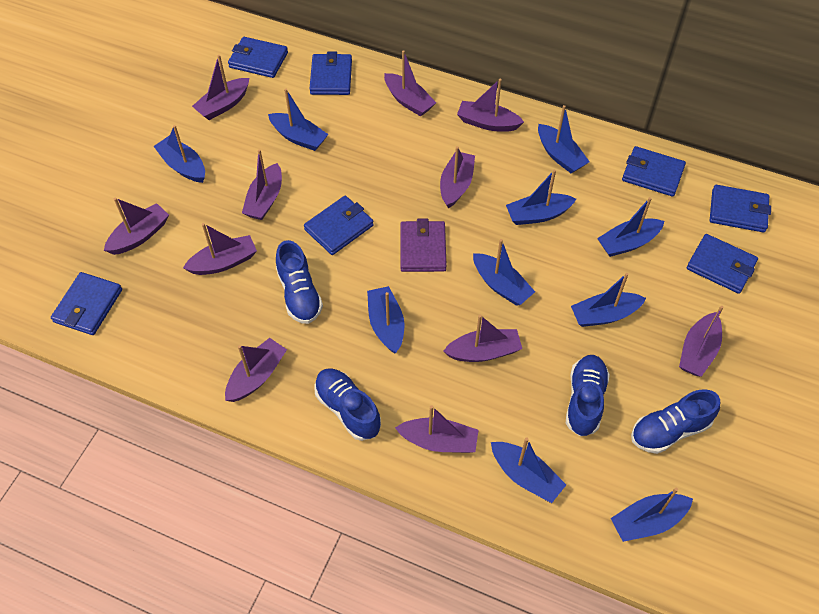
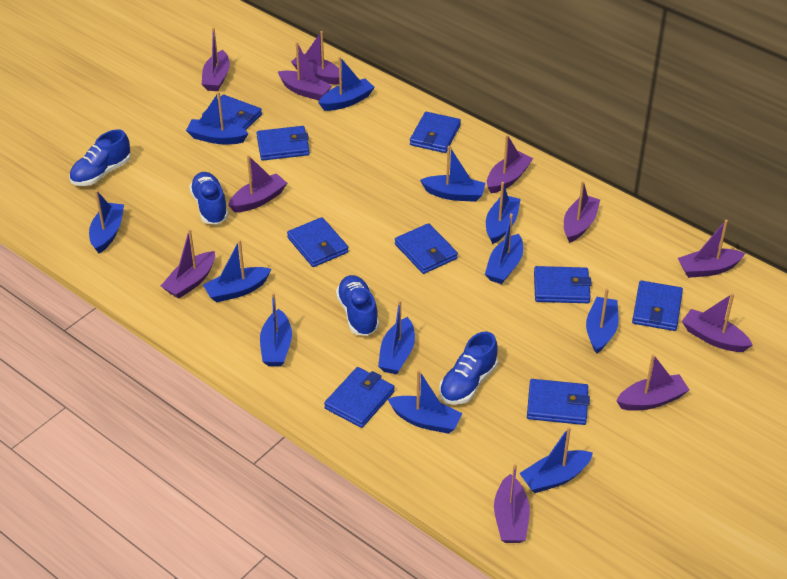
blue boat: 10 -> 12
blue wallet: 7 -> 9
purple wallet: 1 -> 0

